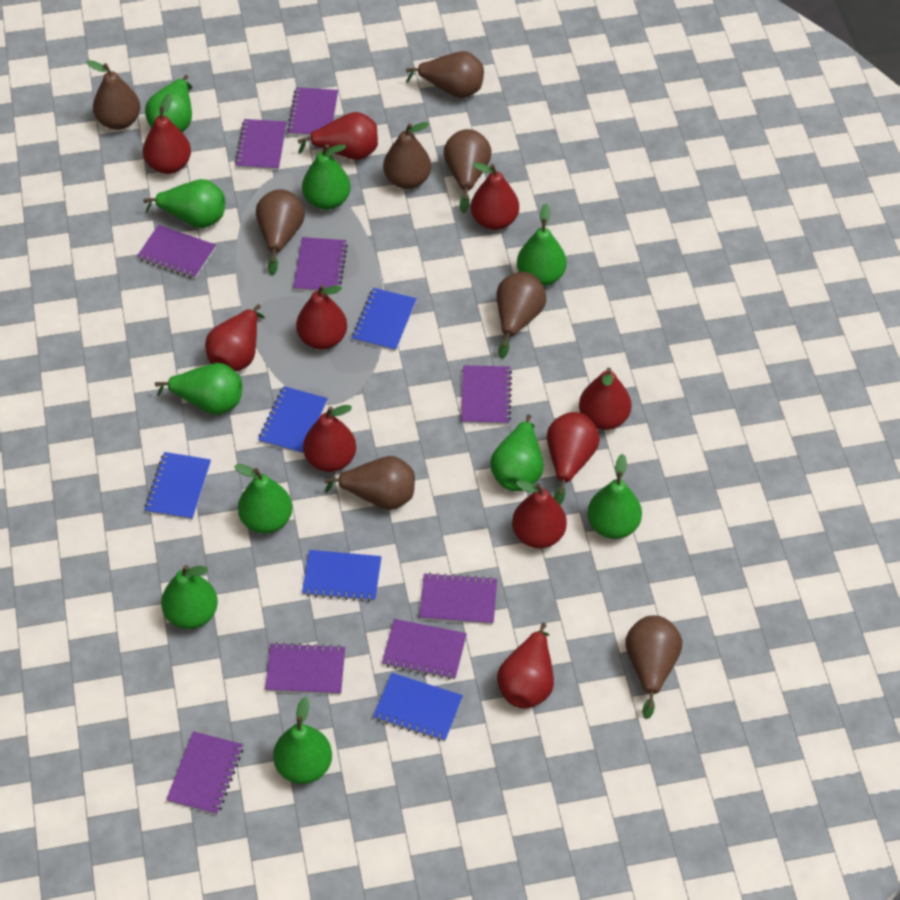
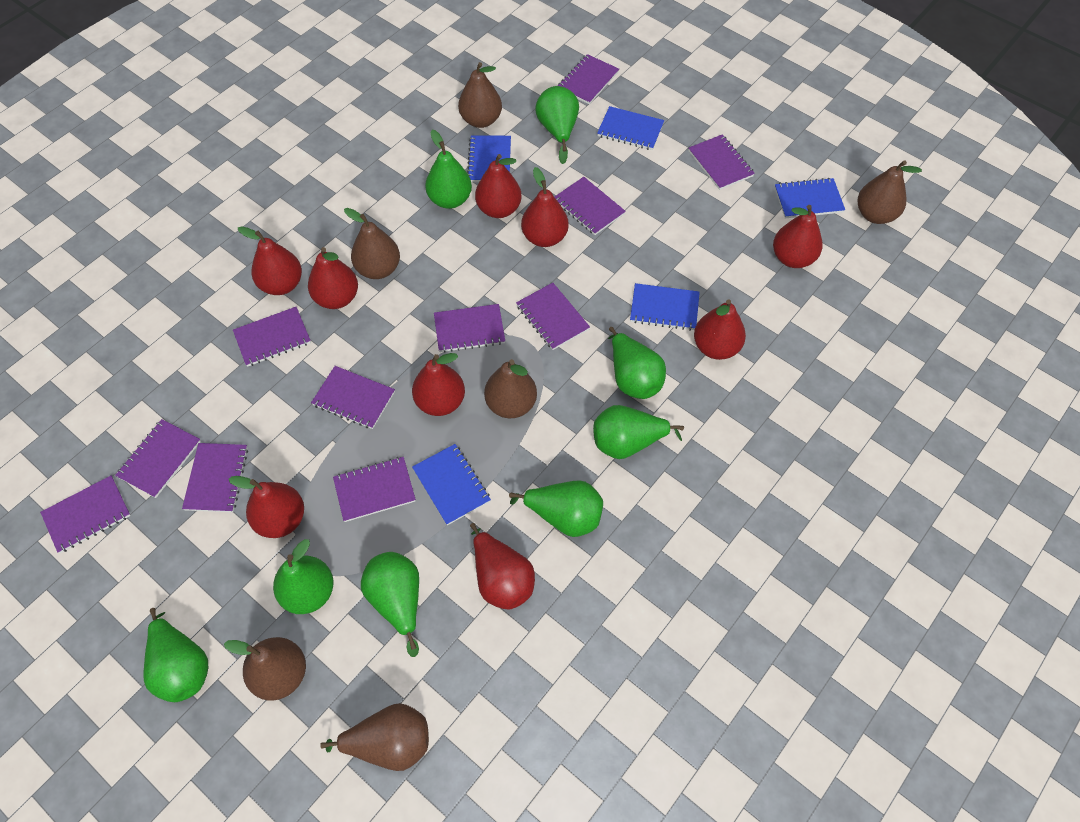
brown pear: 8 -> 6
green pear: 10 -> 8
purple notebook: 9 -> 11
red pear: 10 -> 9

